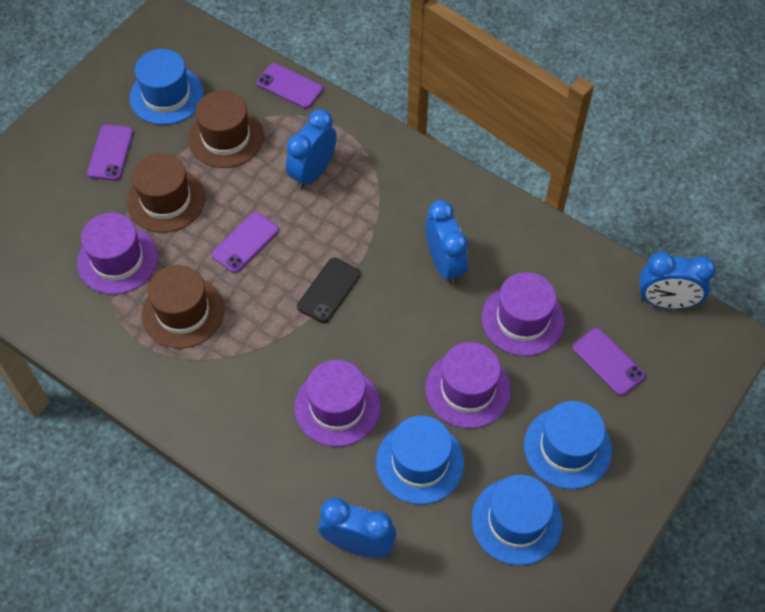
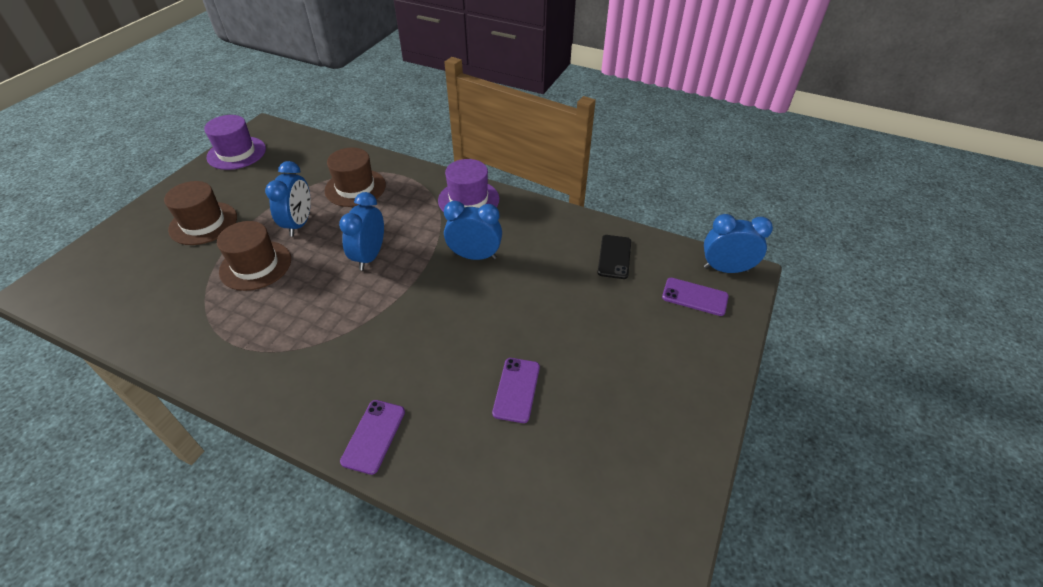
blue hat: 4 -> 0
purple hat: 4 -> 2
purple phone: 4 -> 3

